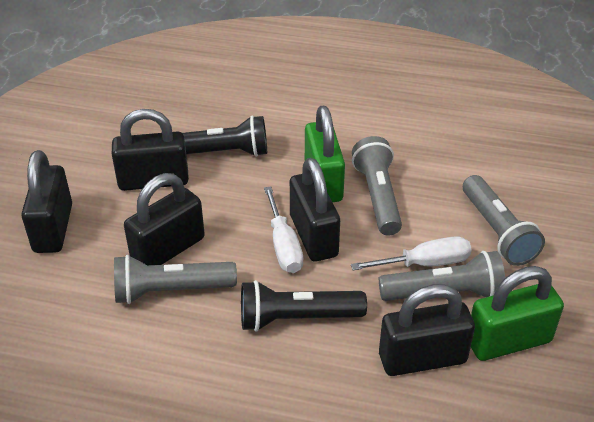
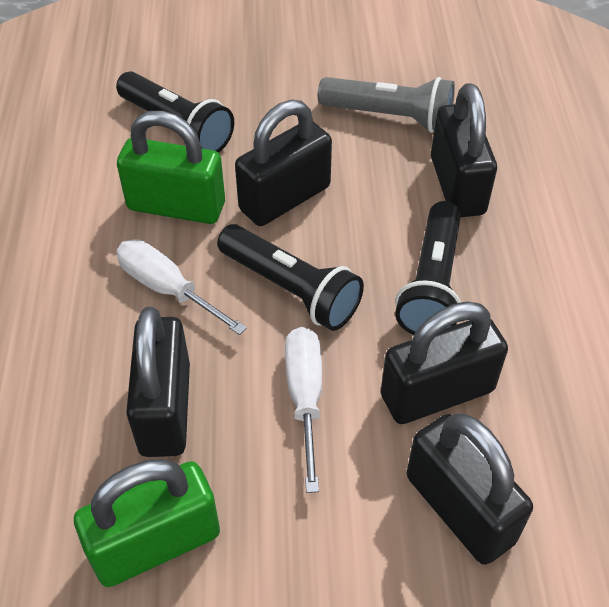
black flashlight: 2 -> 3
grey flashlight: 4 -> 1

